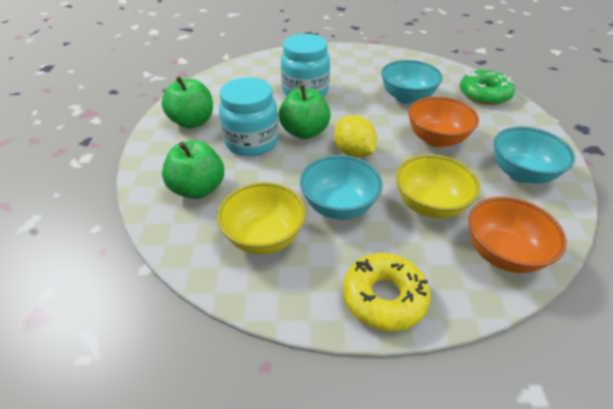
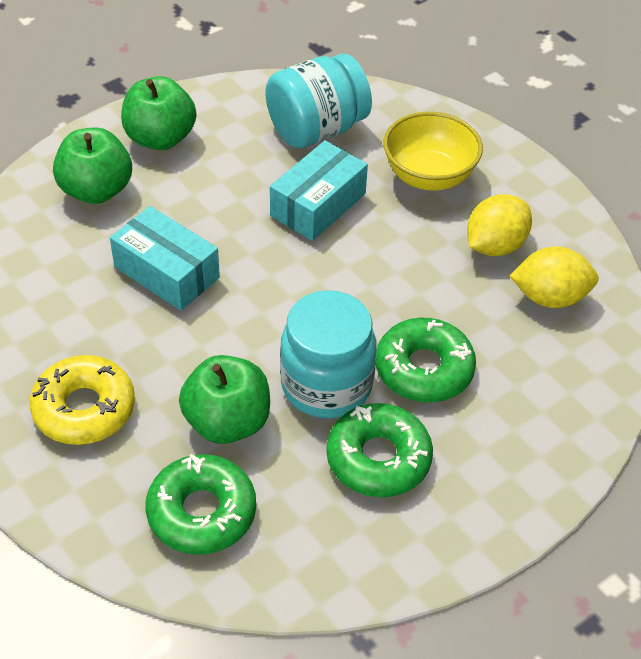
green donut: 1 -> 3
orange bowl: 2 -> 0
turquoise bowl: 3 -> 0
turquoise box: 0 -> 2
yellow bowl: 2 -> 1
yellow lemon: 1 -> 2

